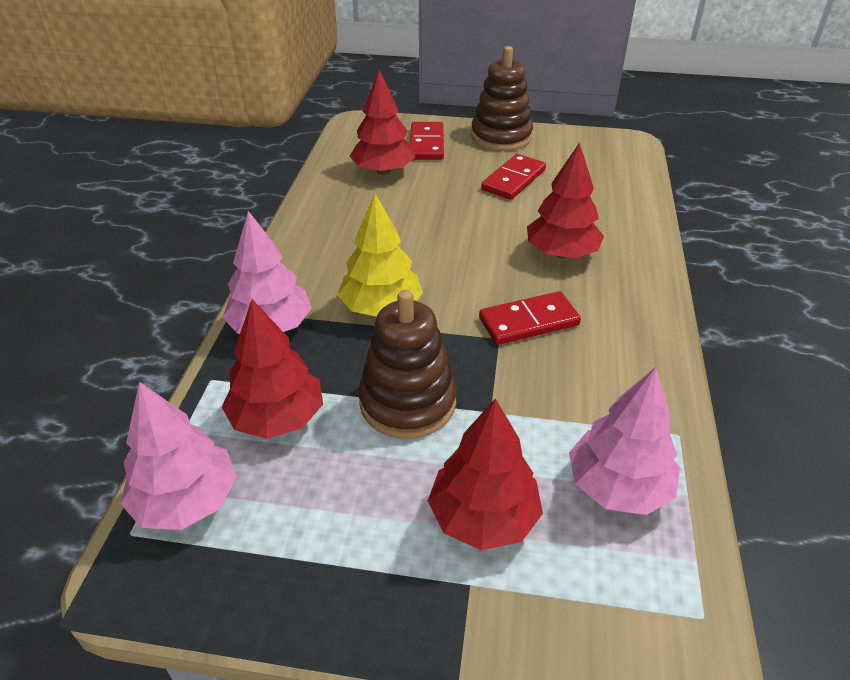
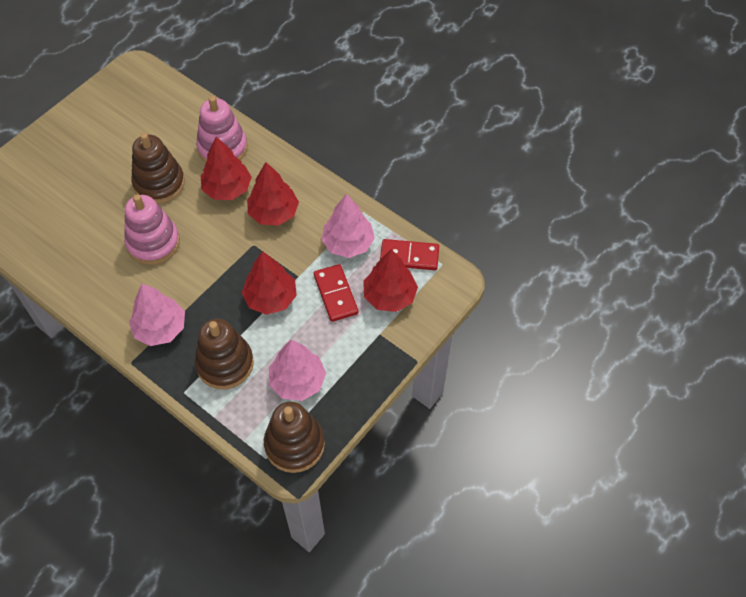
brown stacking toy: 2 -> 3
pink stacking toy: 0 -> 2
red domino: 3 -> 2
yellow tree: 1 -> 0

